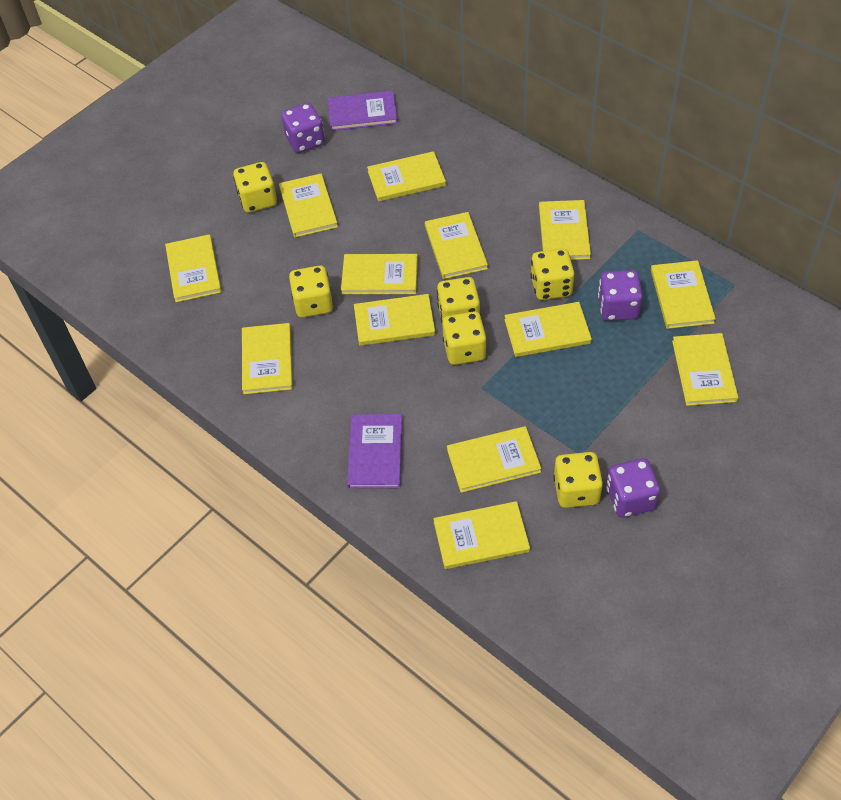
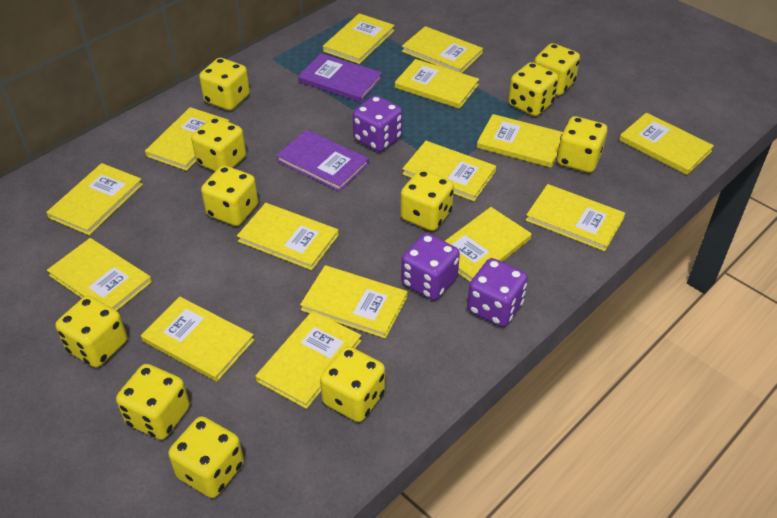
yellow book: 13 -> 15
yellow dice: 6 -> 11

